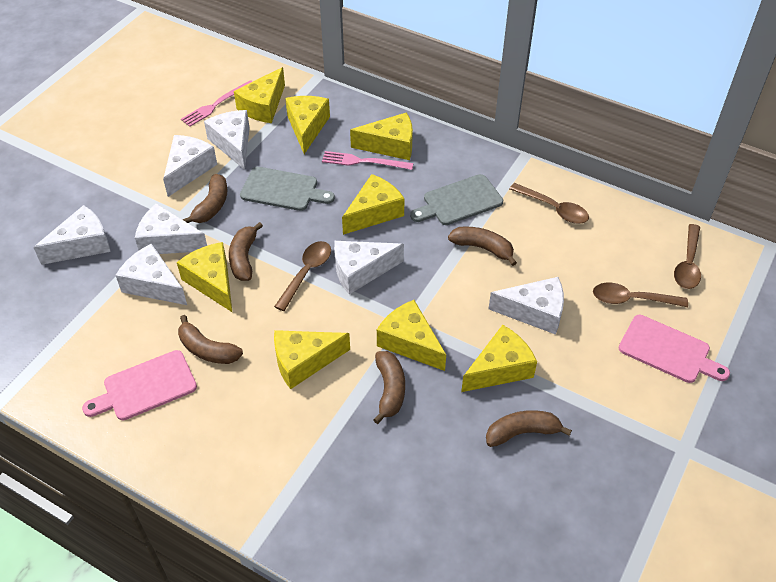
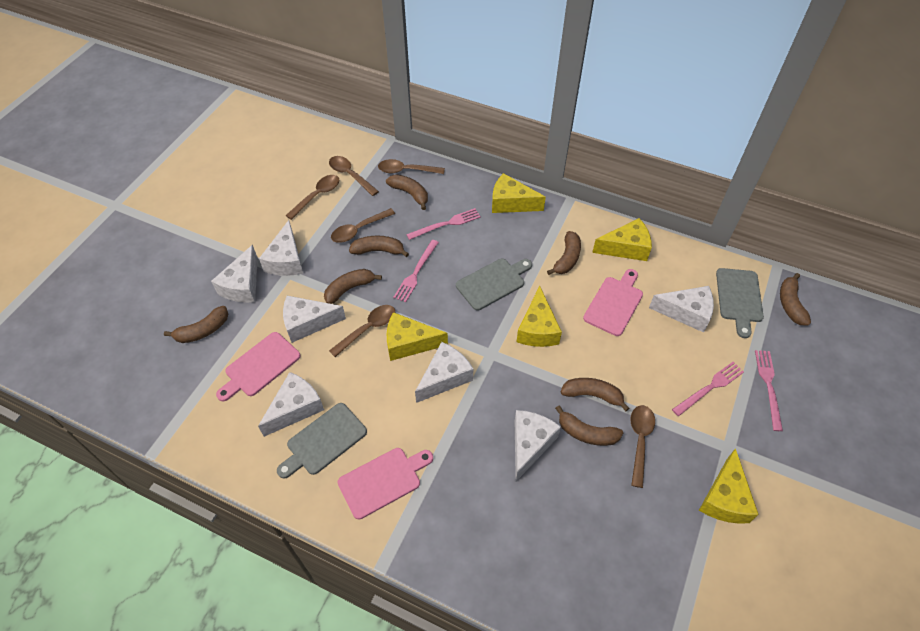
brown banana: 6 -> 8
brown spoon: 4 -> 6
grey cutting board: 2 -> 3
pink cutting board: 2 -> 3
pink fork: 2 -> 4
yellow cheese: 8 -> 5

